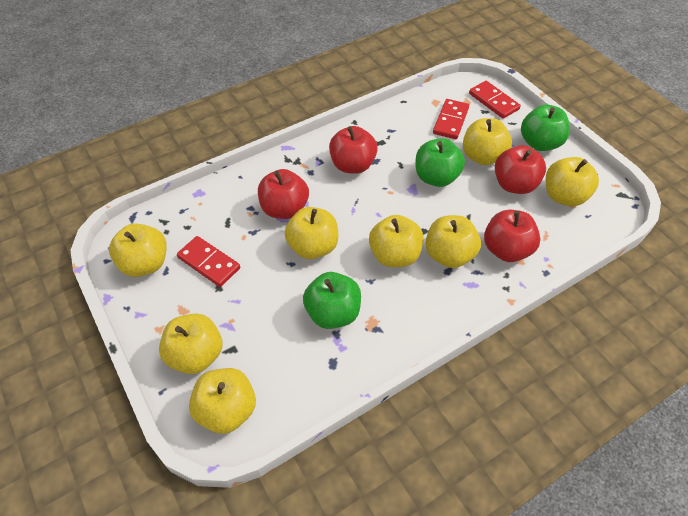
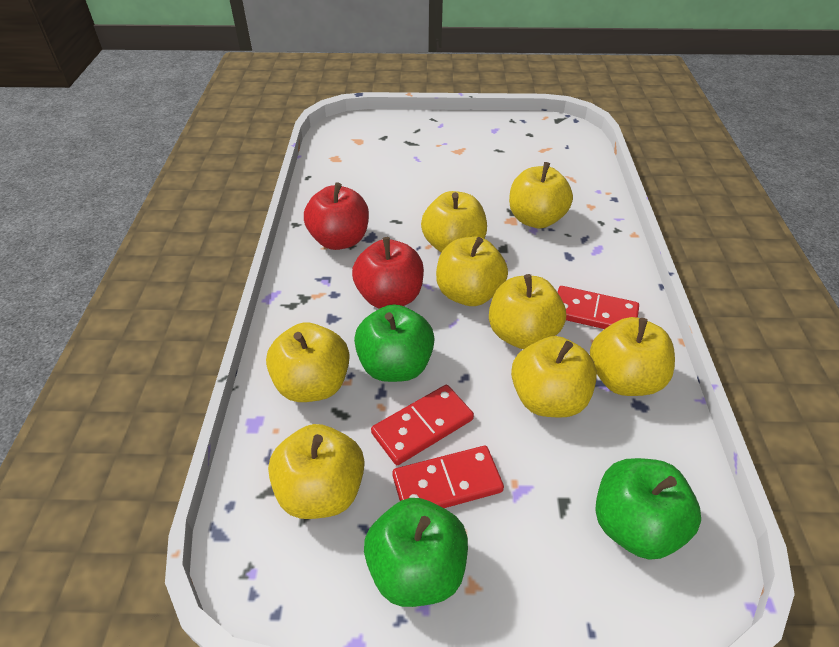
red apple: 4 -> 2

